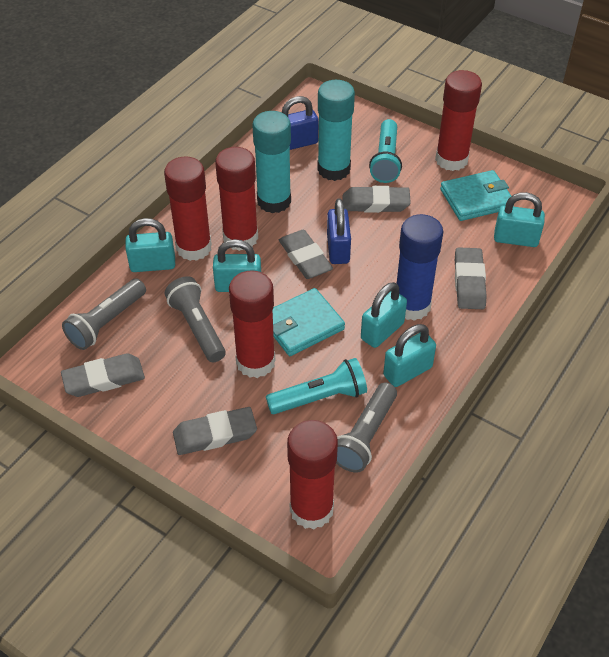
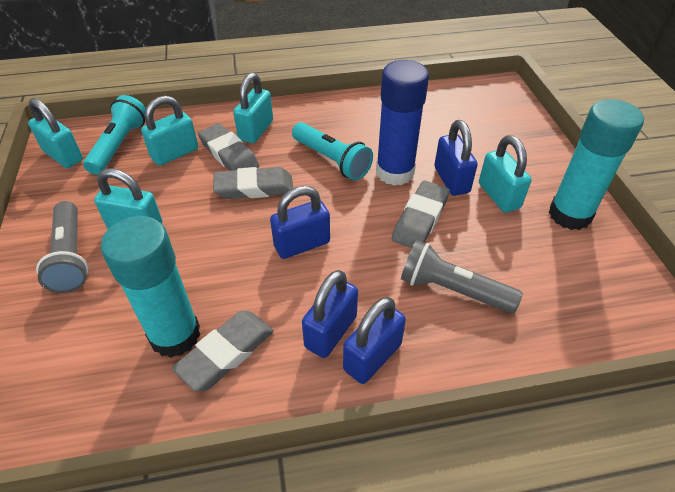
blue padlock: 2 -> 4
grey eraser: 5 -> 4
grey flashlight: 3 -> 2
red glue stick: 5 -> 0
turquoise wallet: 2 -> 0

